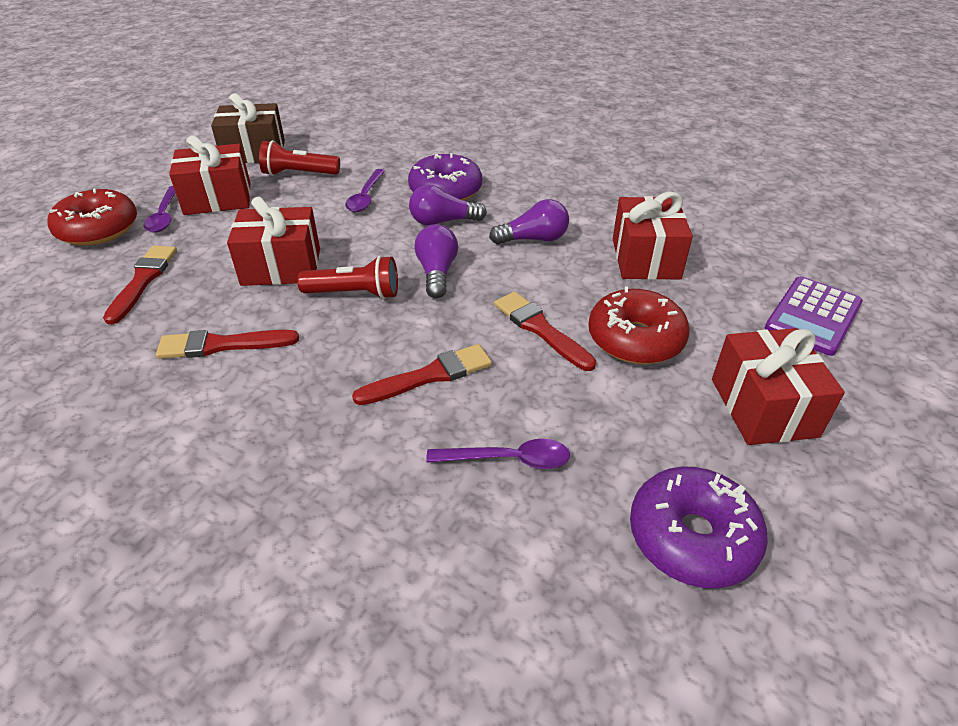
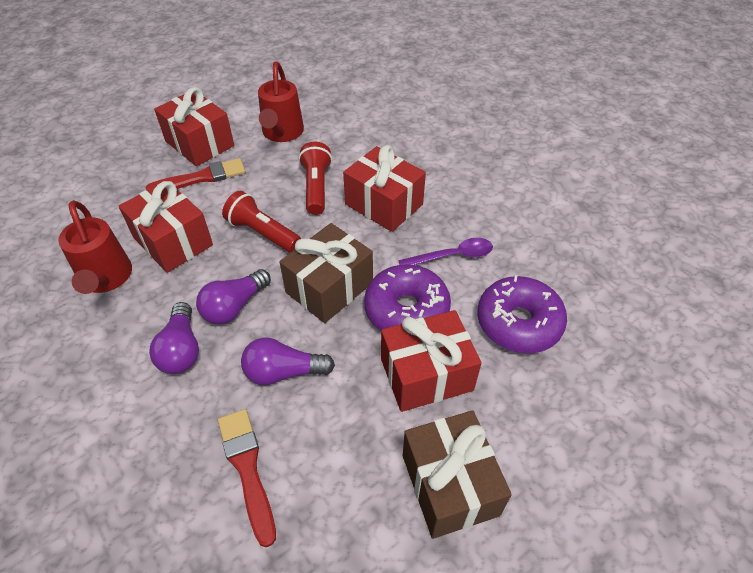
brown gift: 1 -> 2
purple calculator: 1 -> 0
purple spoon: 3 -> 1
red brush: 4 -> 2
red donut: 2 -> 0
red watering can: 0 -> 2

